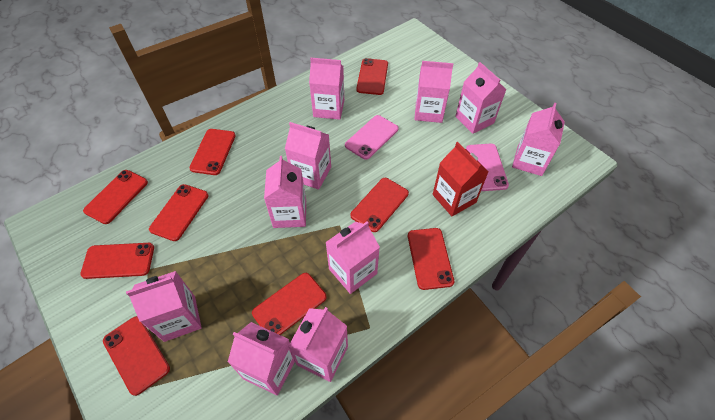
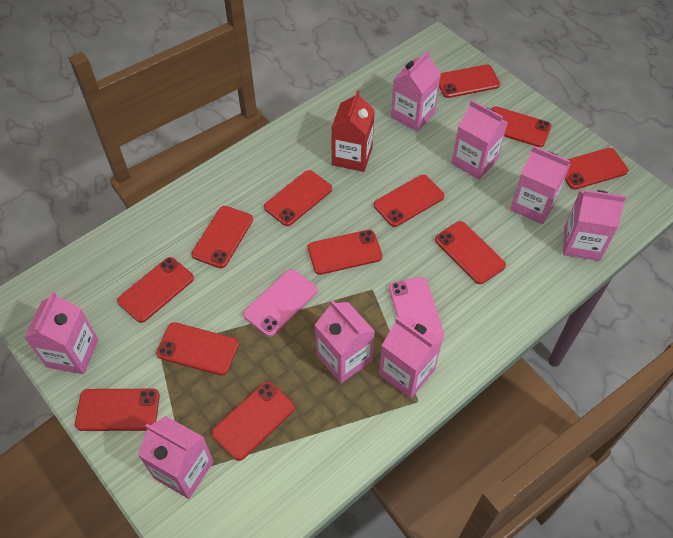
pink carton: 10 -> 8
red phone: 9 -> 12

